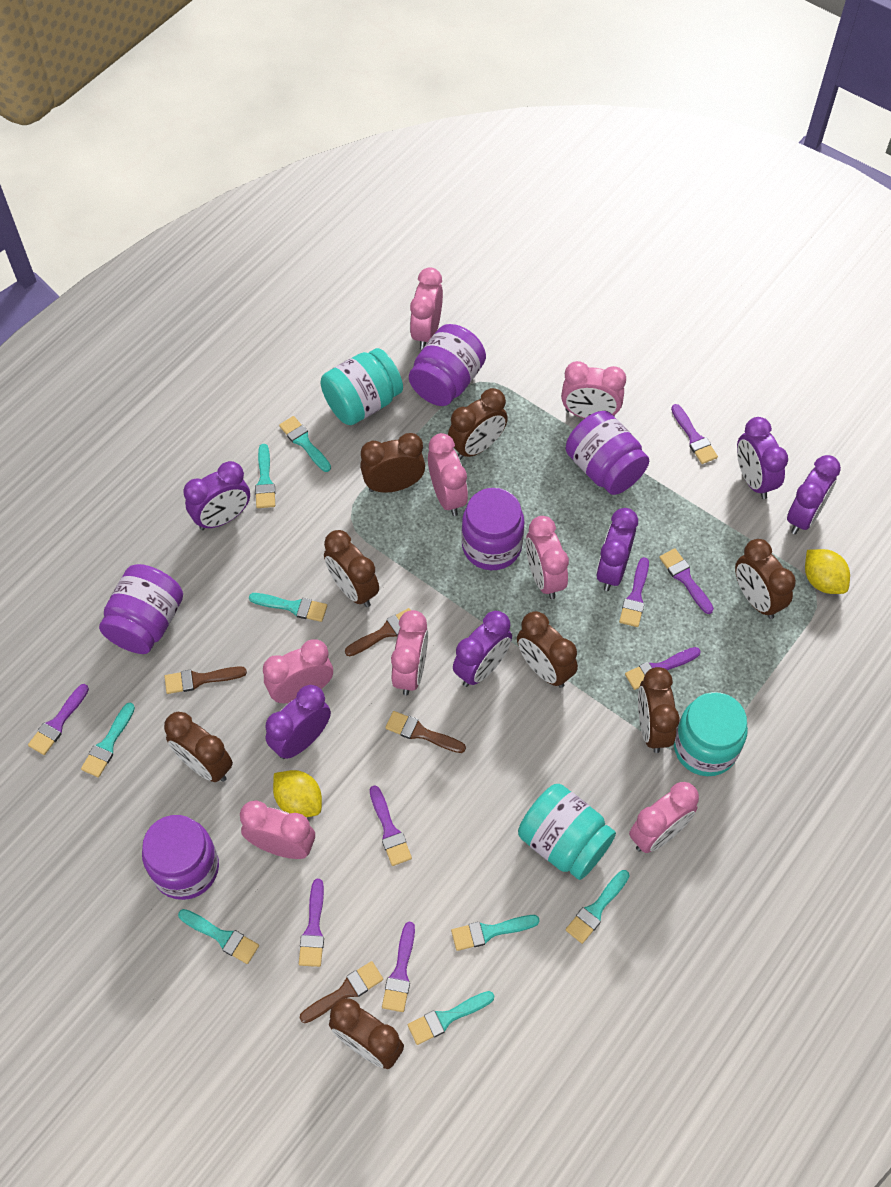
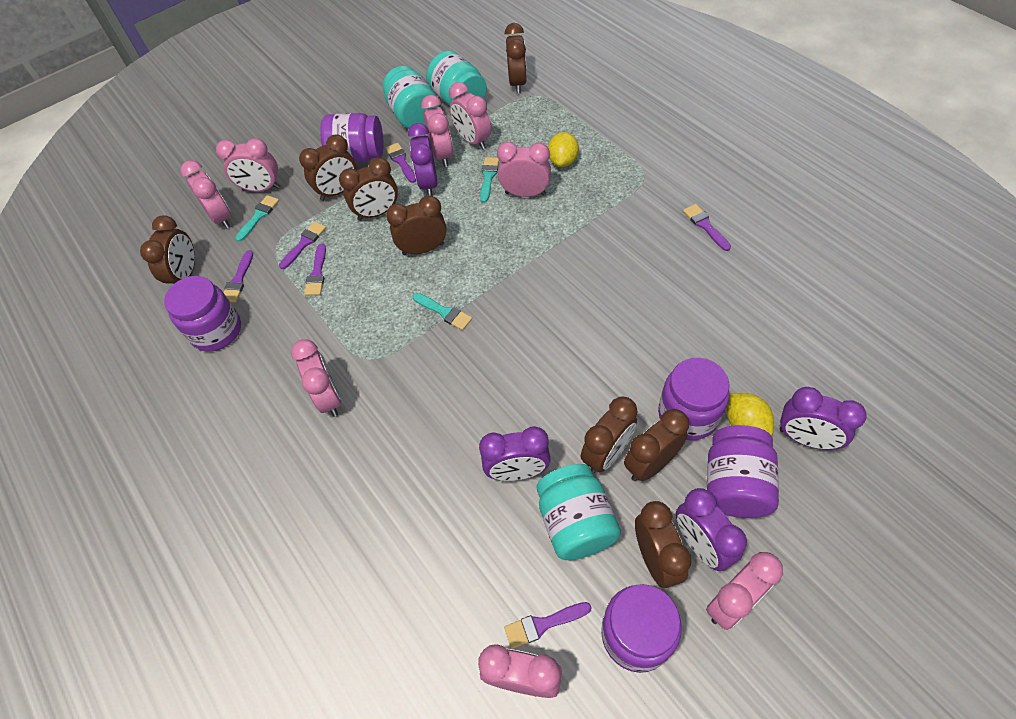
brown brush: 4 -> 0
purple brush: 8 -> 6
purple clock: 6 -> 4
turquoise brush: 8 -> 3

